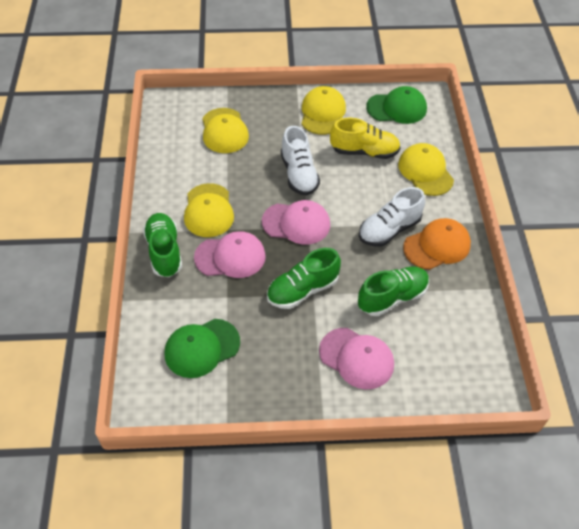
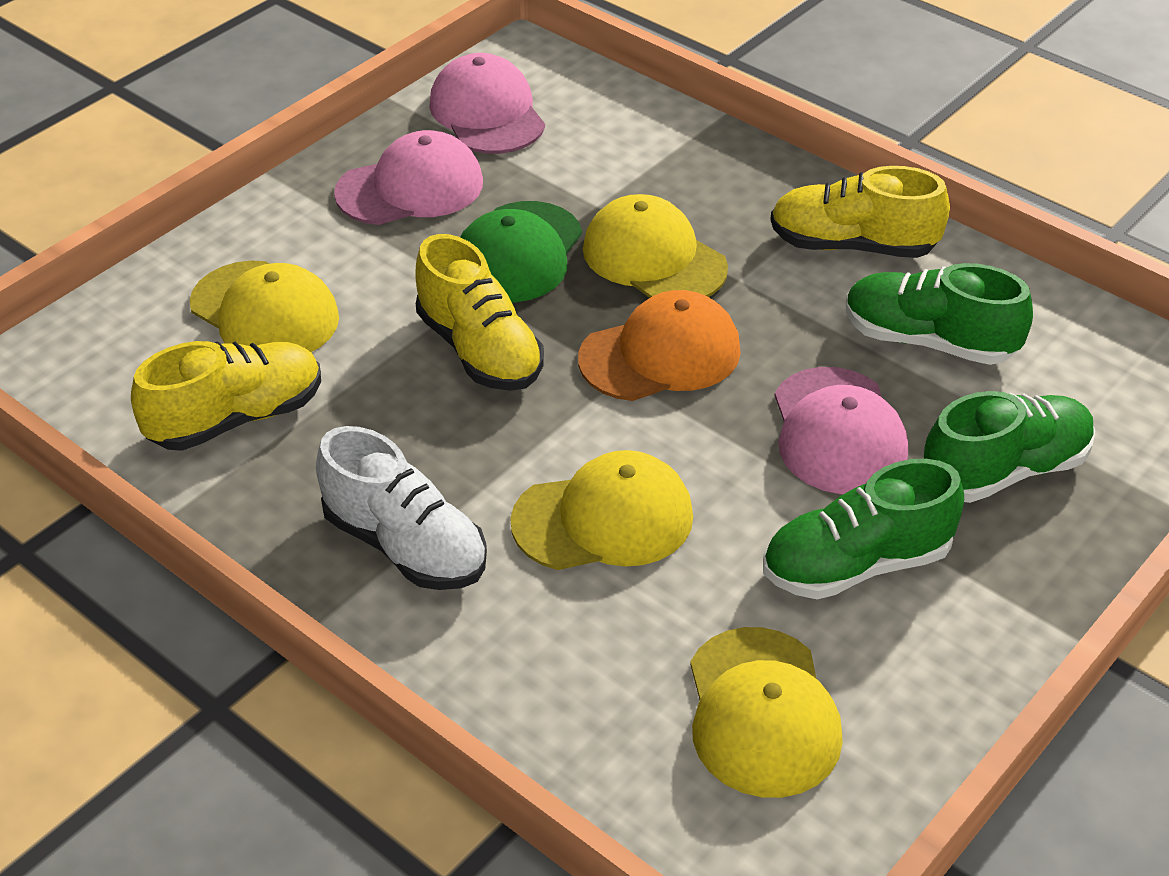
green cap: 2 -> 1
white shoe: 2 -> 1
yellow shoe: 1 -> 3

